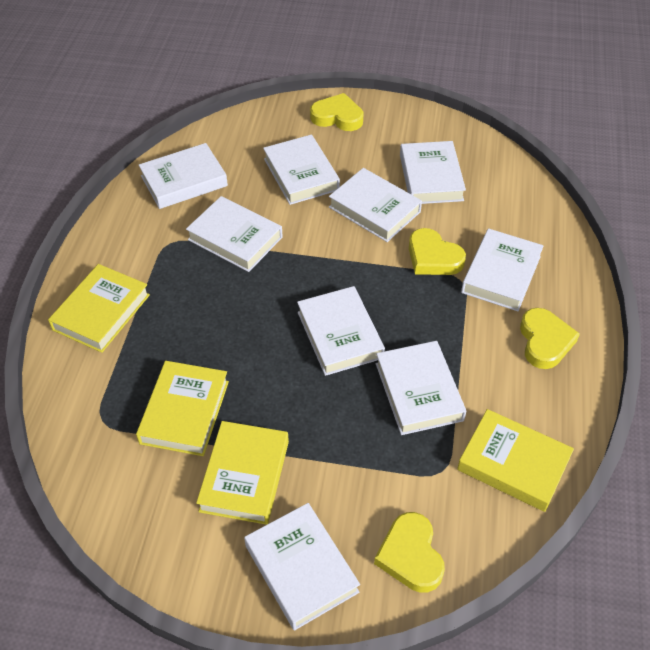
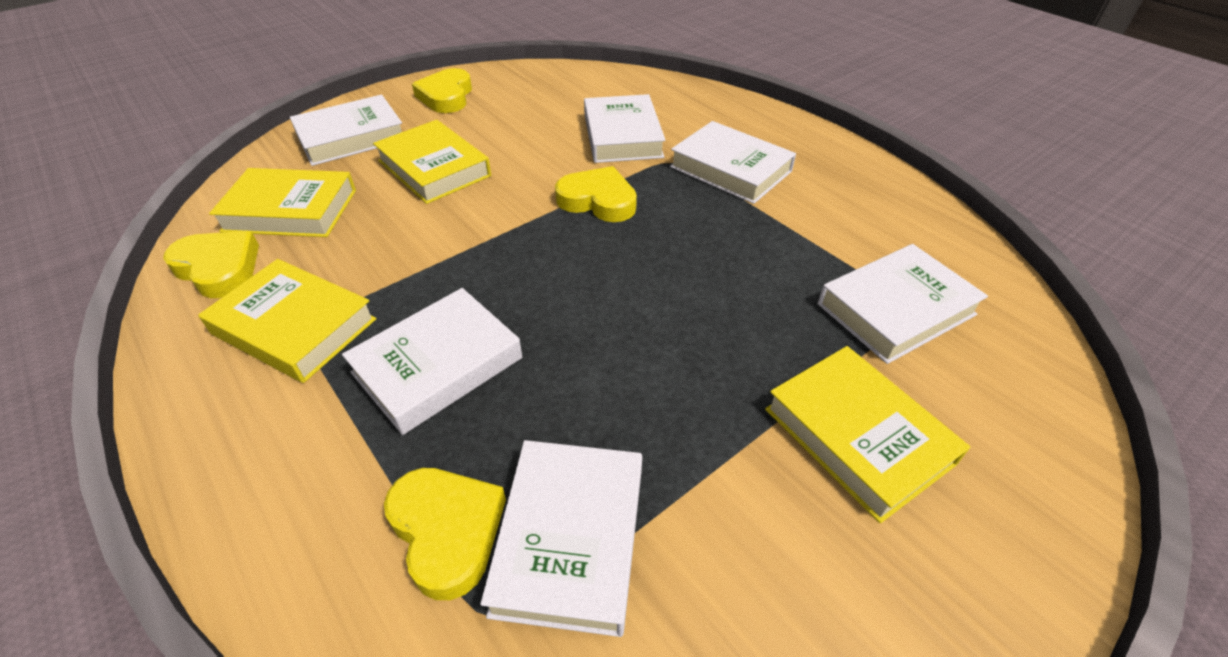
white book: 9 -> 6

